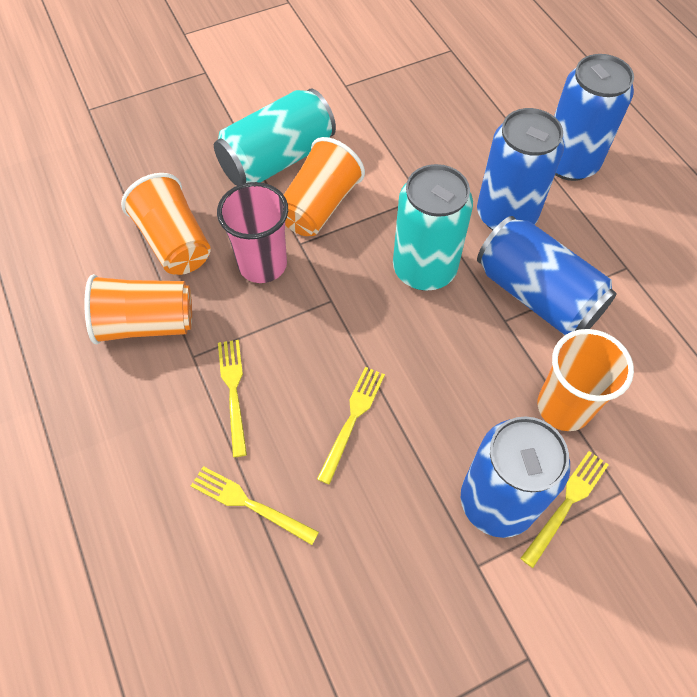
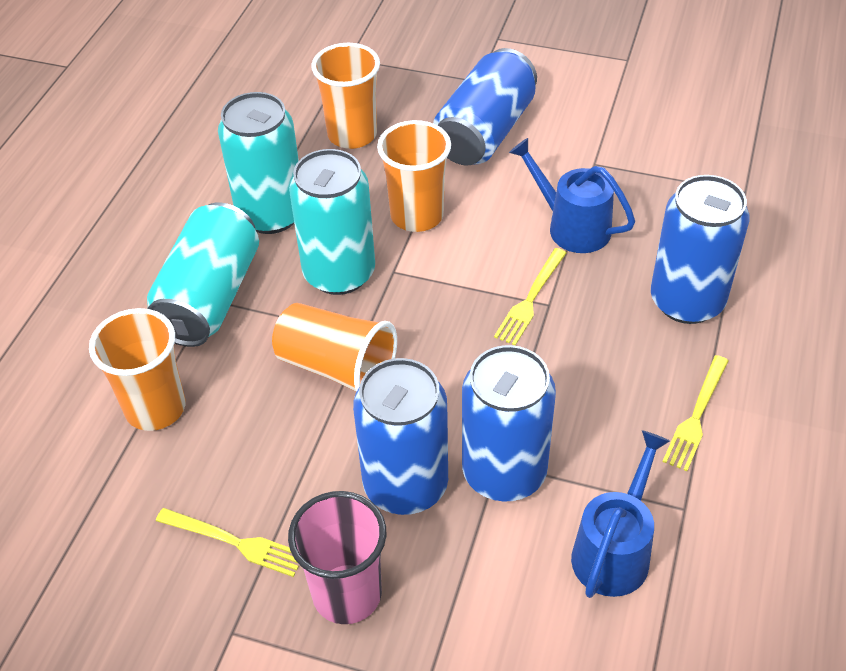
blue watering can: 0 -> 2
turquoise can: 2 -> 3
yellow fork: 4 -> 3

